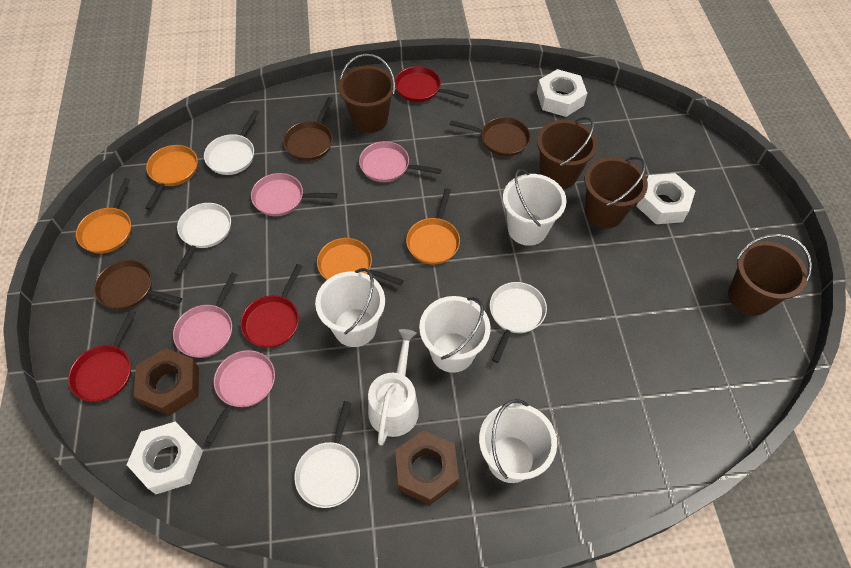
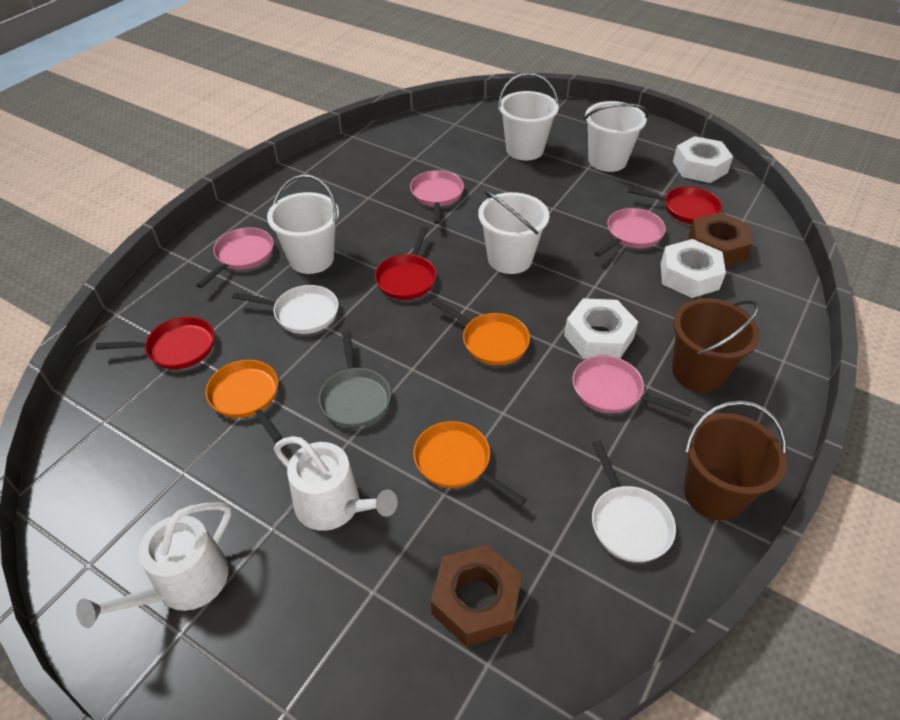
brown bucket: 4 -> 2
brown pan: 3 -> 0
grey pan: 0 -> 1
orange pan: 4 -> 3
white pan: 4 -> 2
white watering can: 1 -> 2

